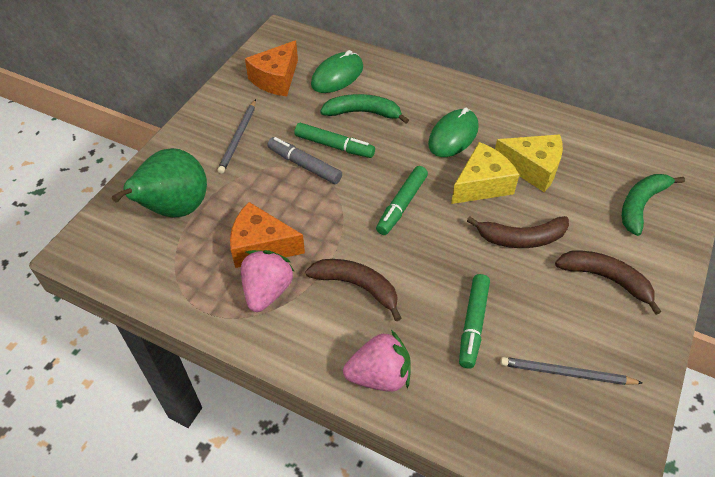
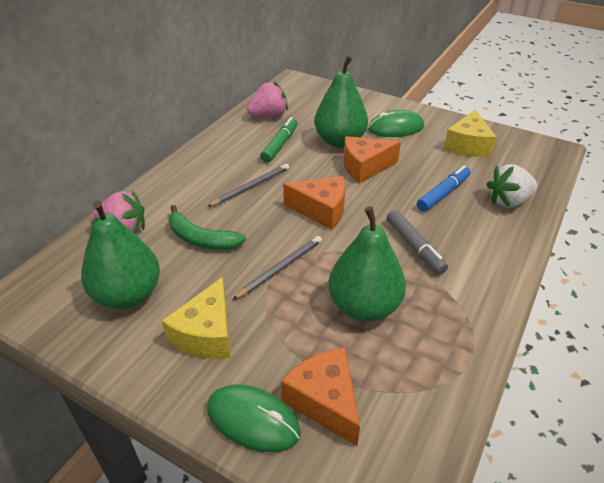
blue marker: 0 -> 1
brown banana: 3 -> 0
green banana: 2 -> 1
green marker: 3 -> 1
green pear: 1 -> 3
orange cheese: 2 -> 3
white strawberry: 0 -> 1

